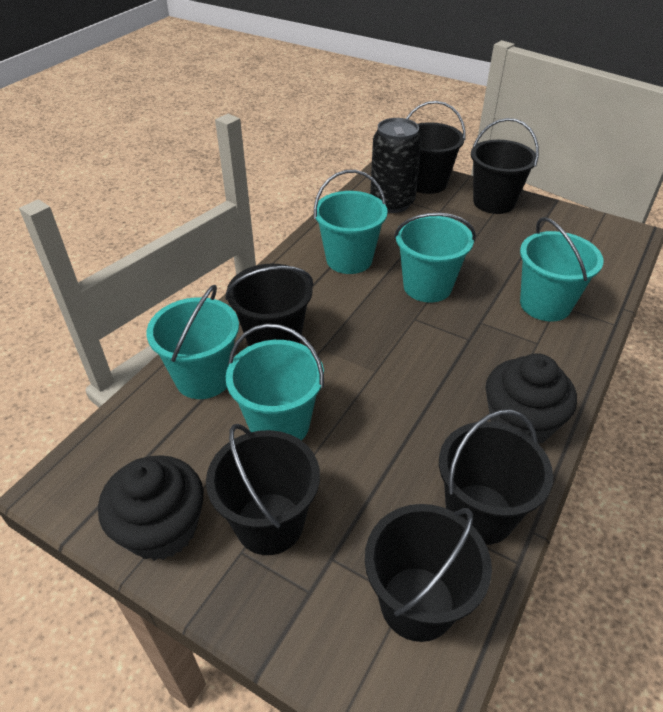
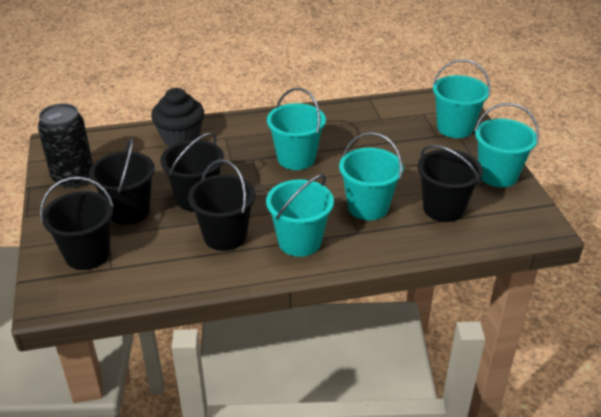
black bucket: 6 -> 5
black cupcake: 2 -> 1

